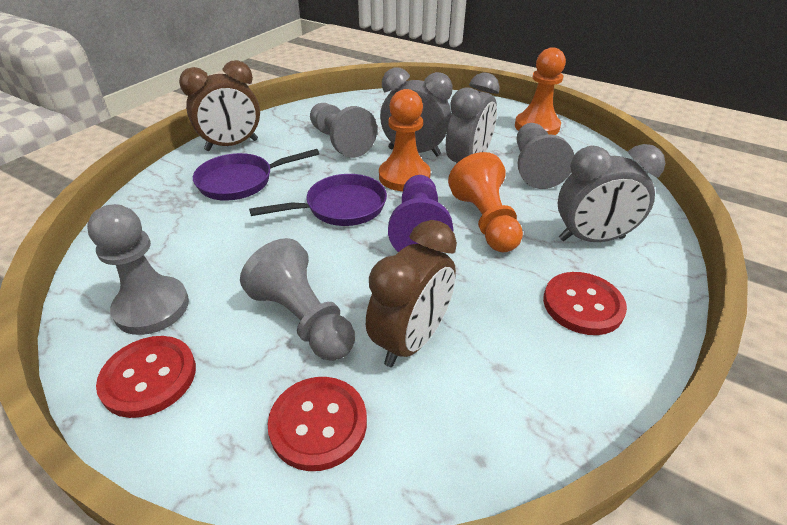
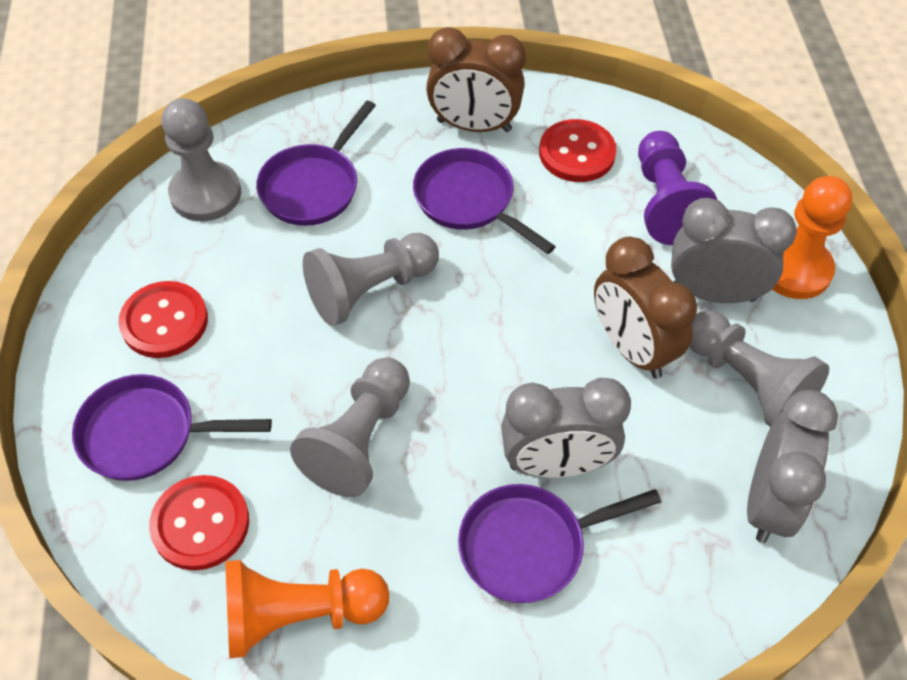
orange pawn: 3 -> 2
purple pan: 2 -> 4

